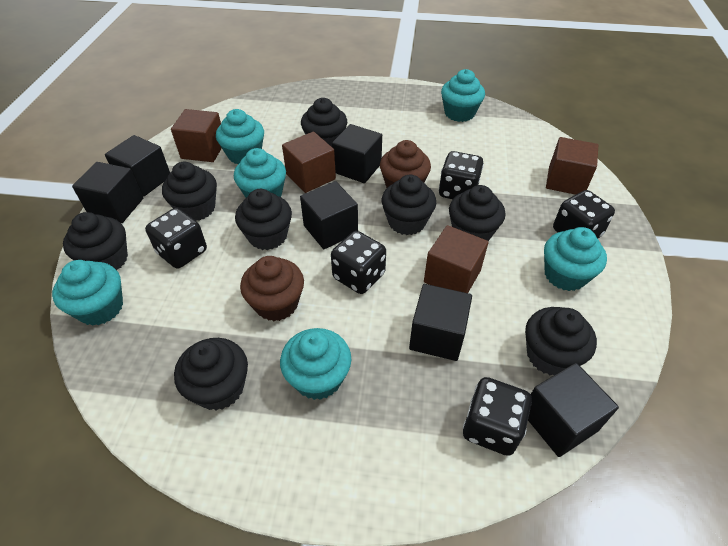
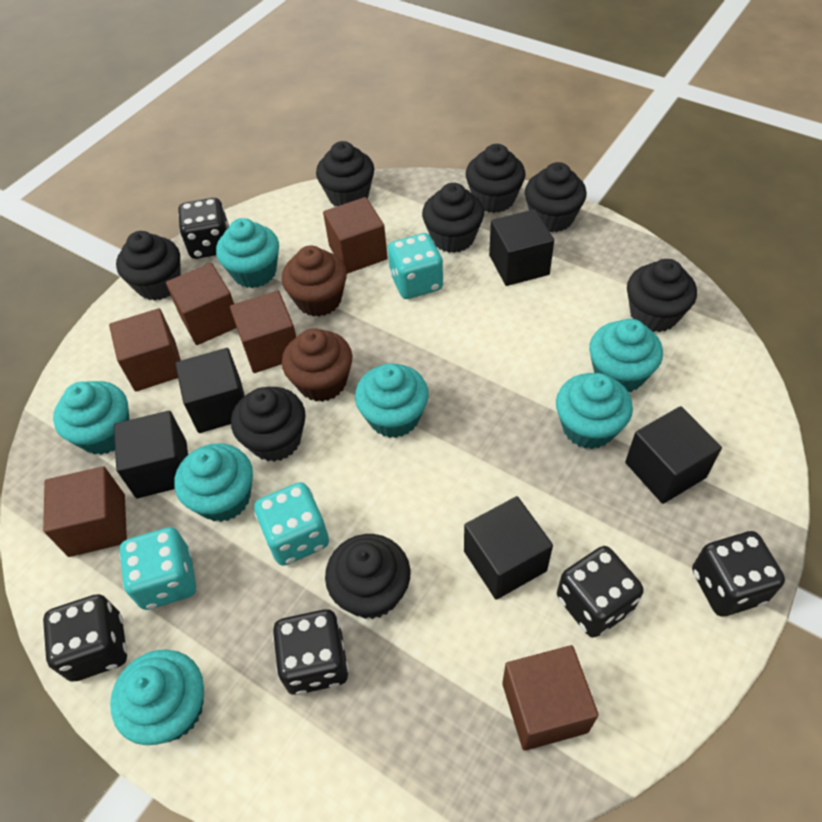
black cube: 6 -> 5
brown cube: 4 -> 6
turquoise cupcake: 6 -> 7
turquoise dice: 0 -> 3

